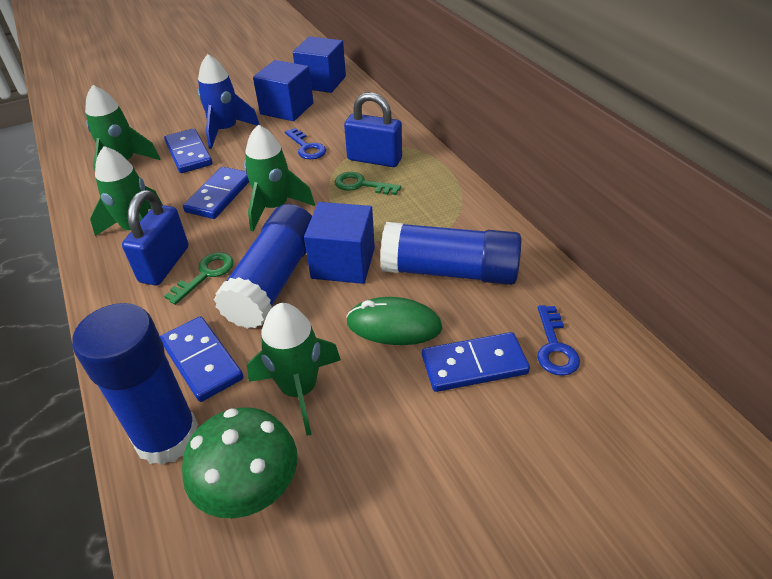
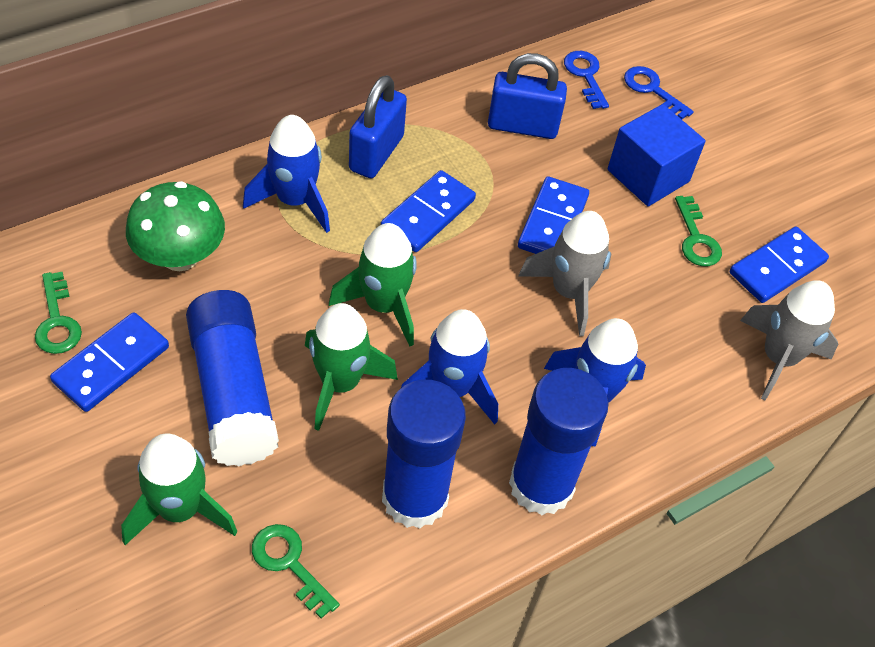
blue cube: 3 -> 1
blue rocket: 1 -> 3
green key: 2 -> 3
green mouse: 1 -> 0
green rocket: 4 -> 3
grey rocket: 0 -> 2

